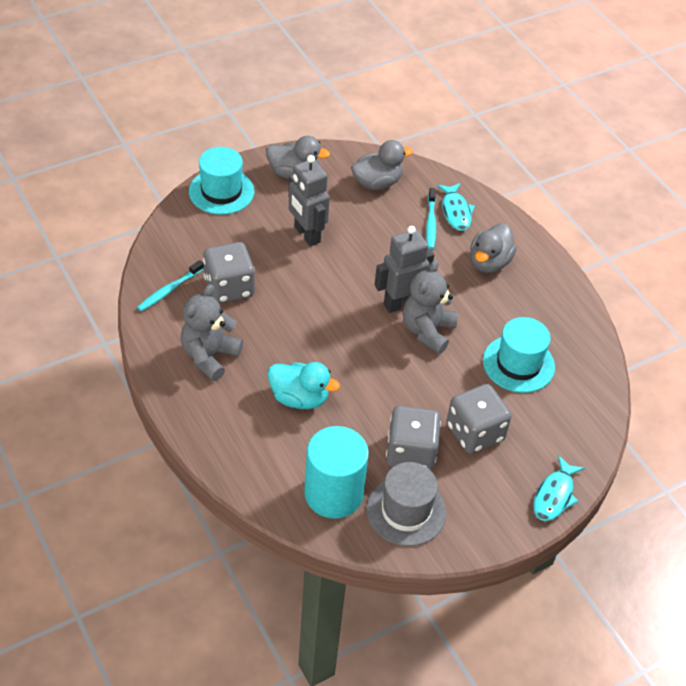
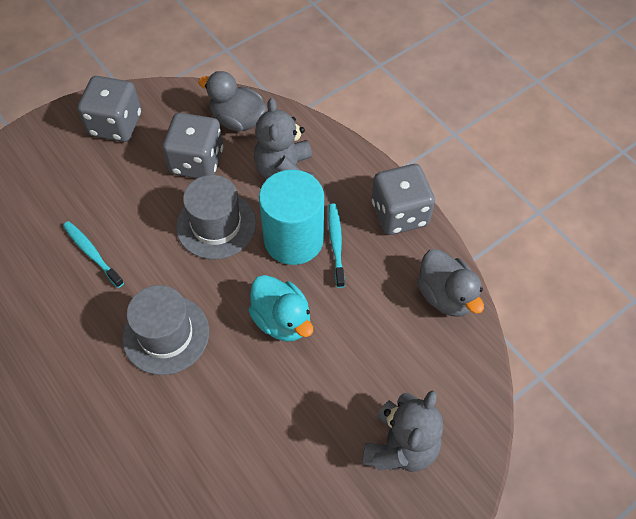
grey duck: 3 -> 2
grey hat: 1 -> 2
grey robot: 2 -> 0
turquoise fish: 2 -> 0
turquoise hat: 2 -> 0

